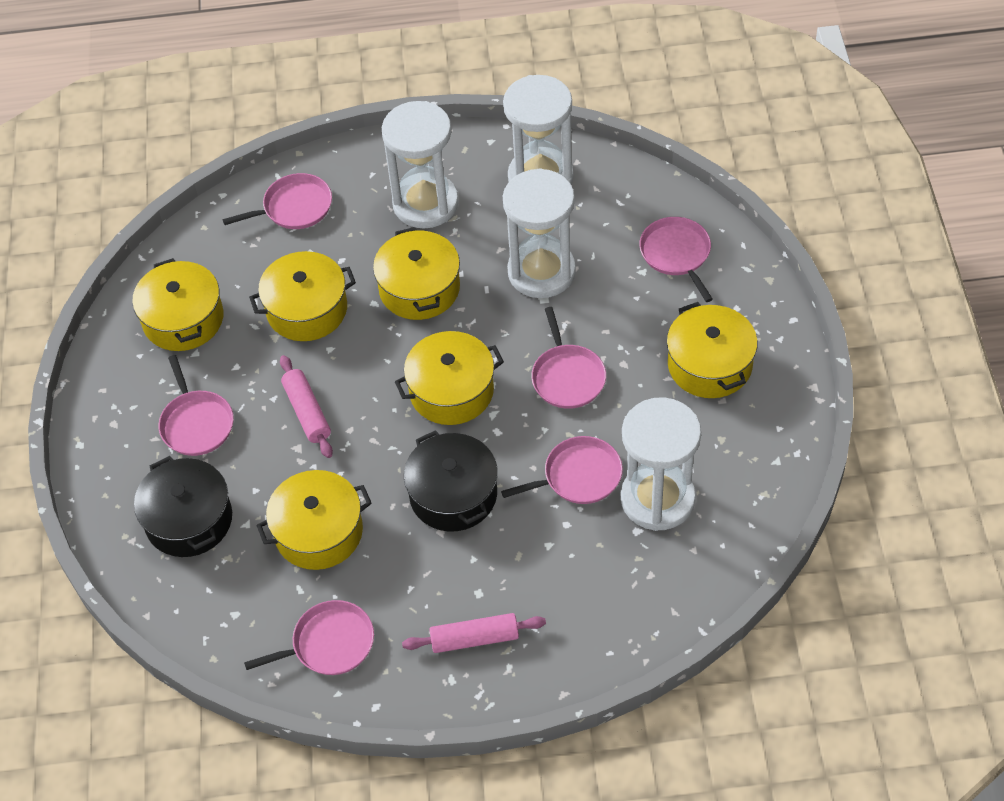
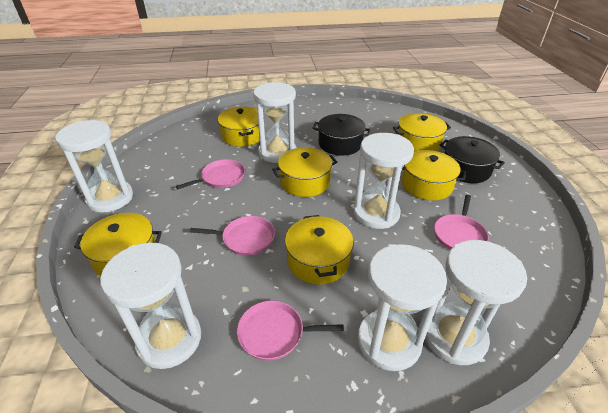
pink pan: 6 -> 4
pink rolling pin: 2 -> 0
white hourglass: 4 -> 6

